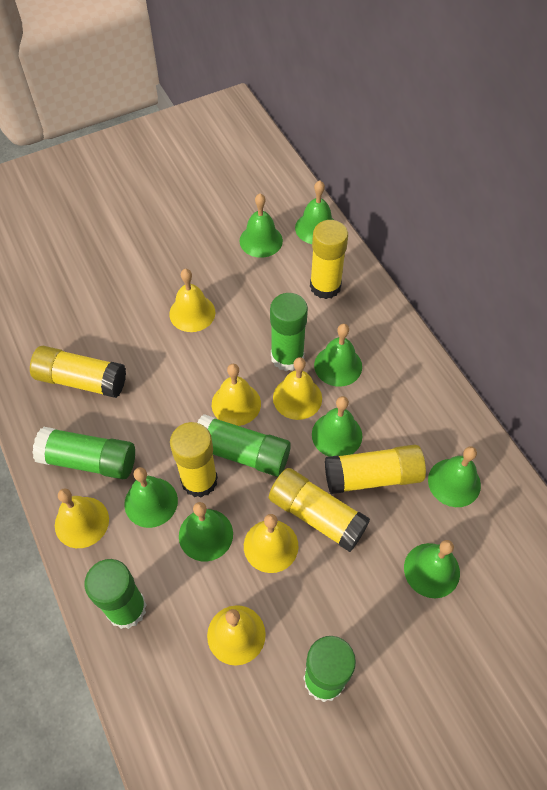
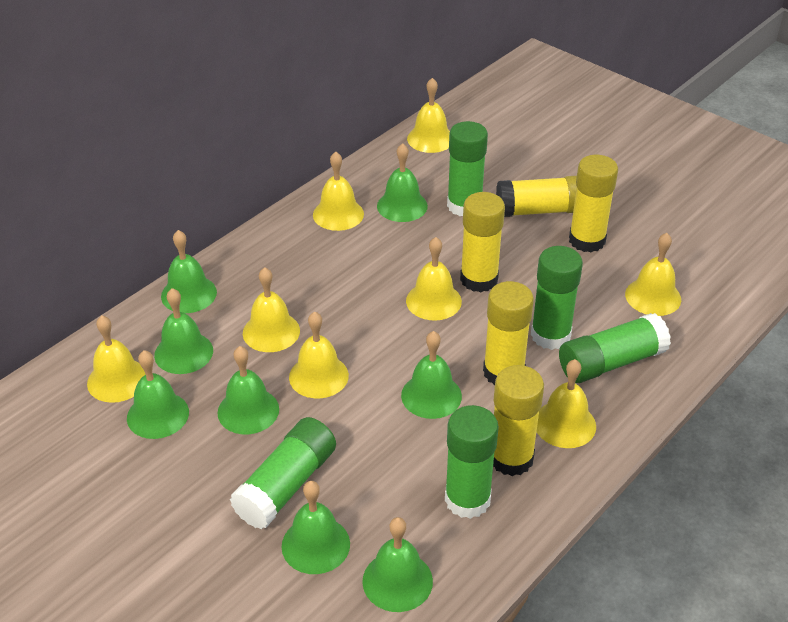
yellow bell: 6 -> 8

